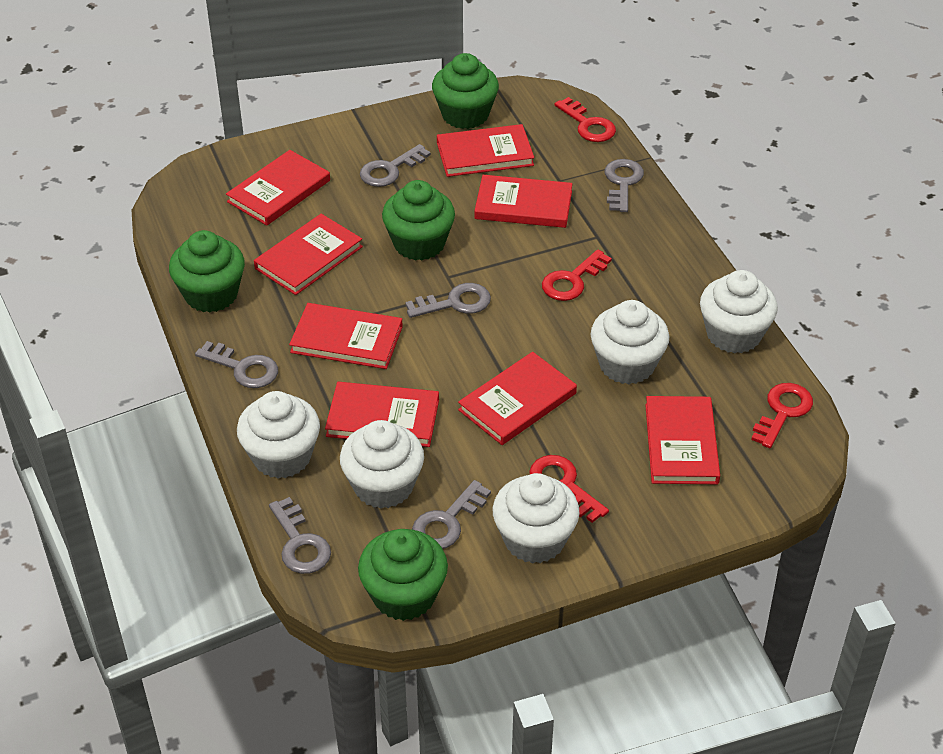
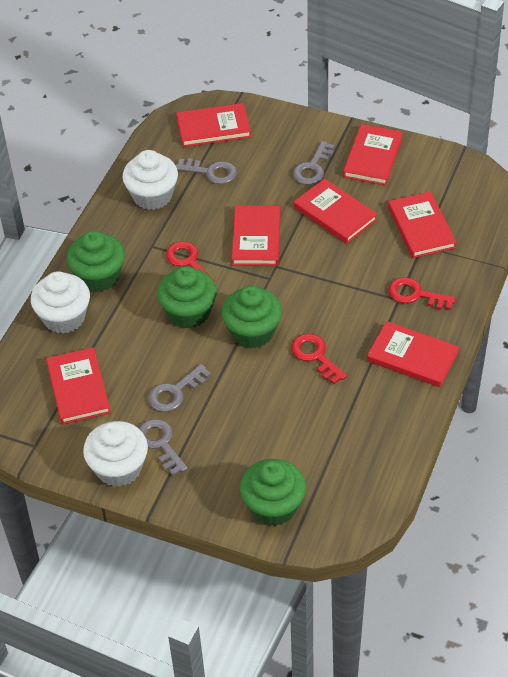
grey key: 6 -> 4
red book: 8 -> 7
red key: 4 -> 3
white cupcake: 5 -> 3

